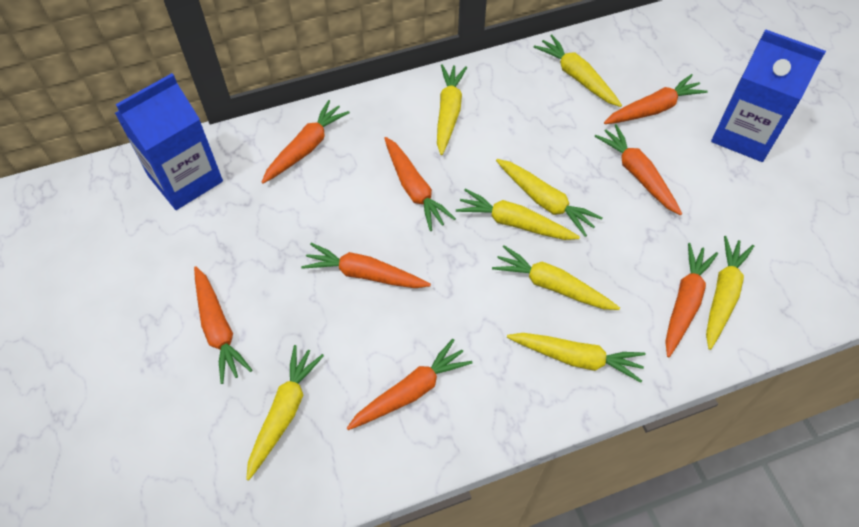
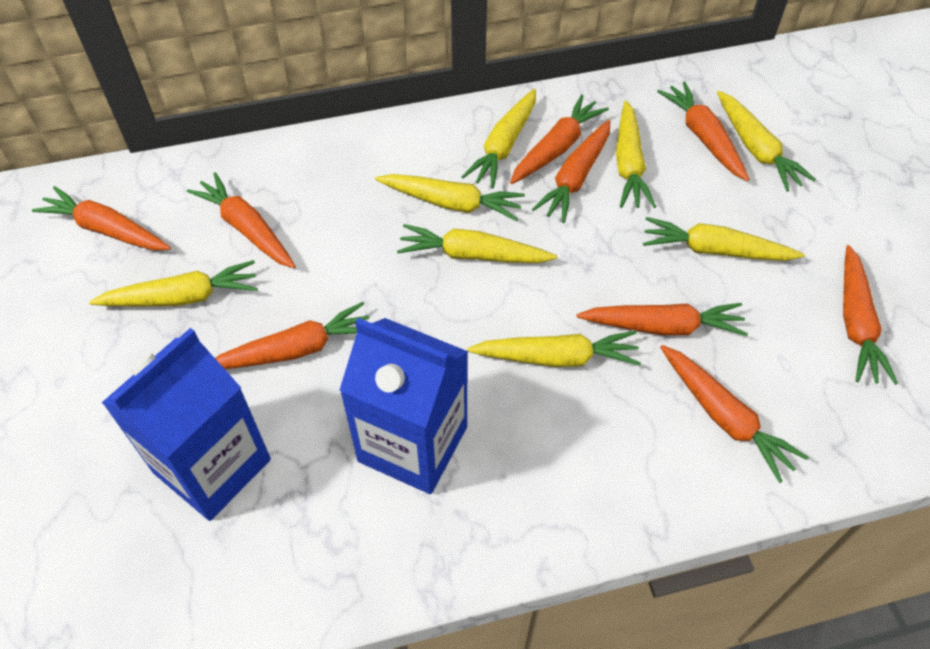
orange carrot: 8 -> 9

